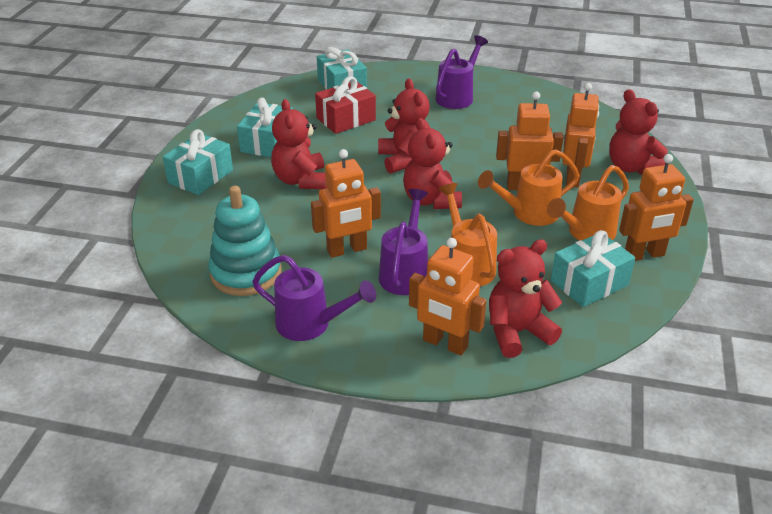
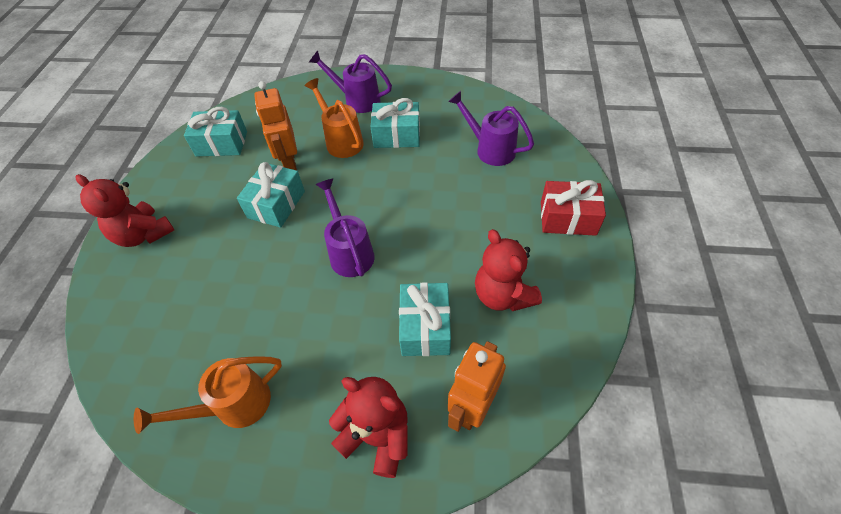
orange robot: 5 -> 2
orange watering can: 3 -> 2
red teddy bear: 5 -> 3
turquoise stacking toy: 1 -> 0

